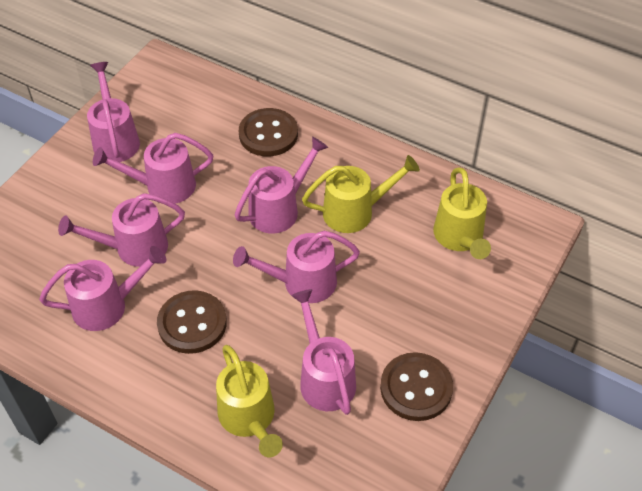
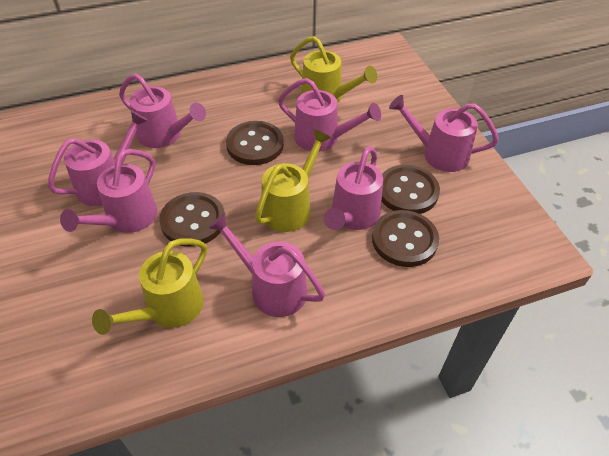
brown button: 3 -> 4

